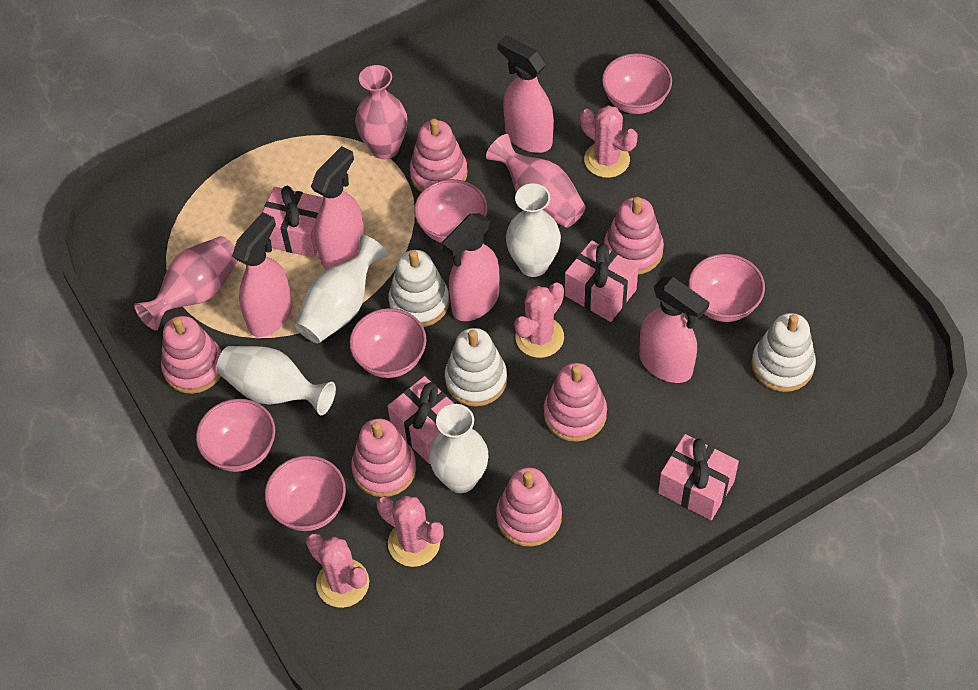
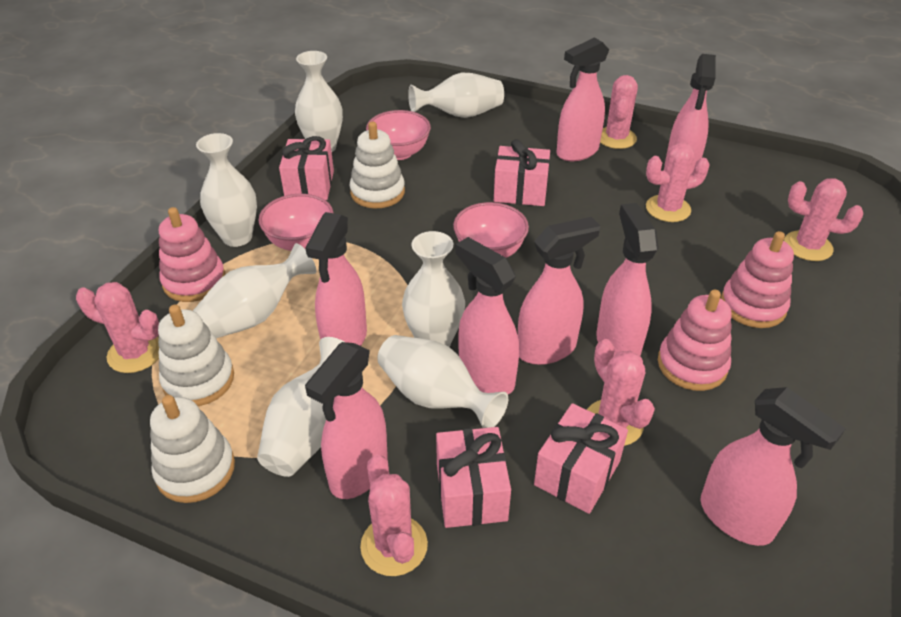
pink bowl: 6 -> 3
pink cactus: 4 -> 6
pink spray bottle: 5 -> 8
pink stacking toy: 6 -> 3
pink vase: 3 -> 0
white vase: 4 -> 7

